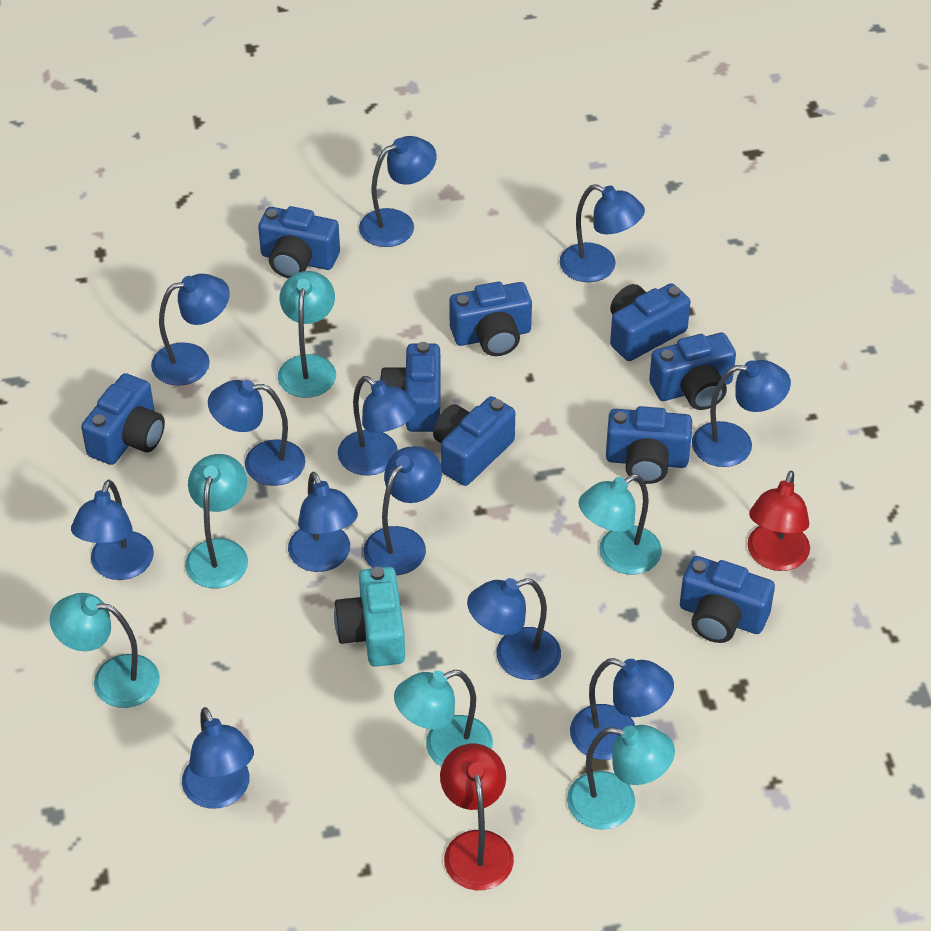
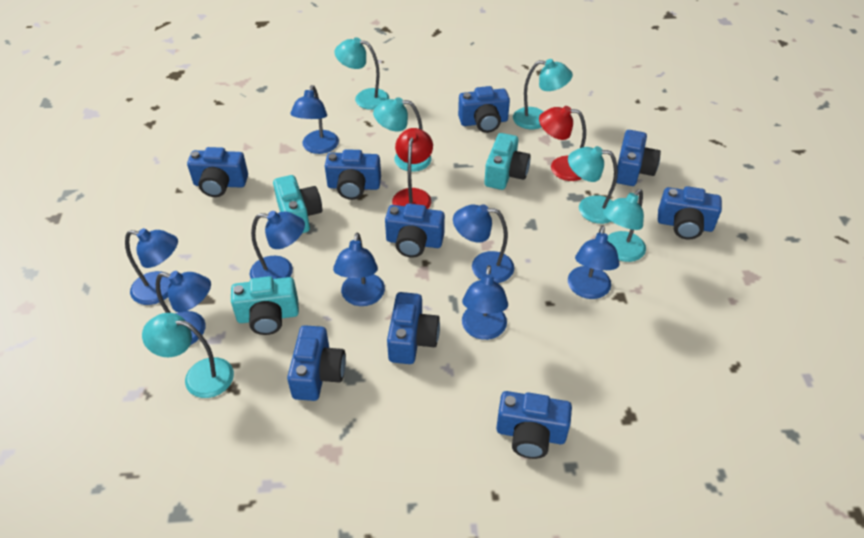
blue lamp: 12 -> 8
turquoise camera: 1 -> 3

